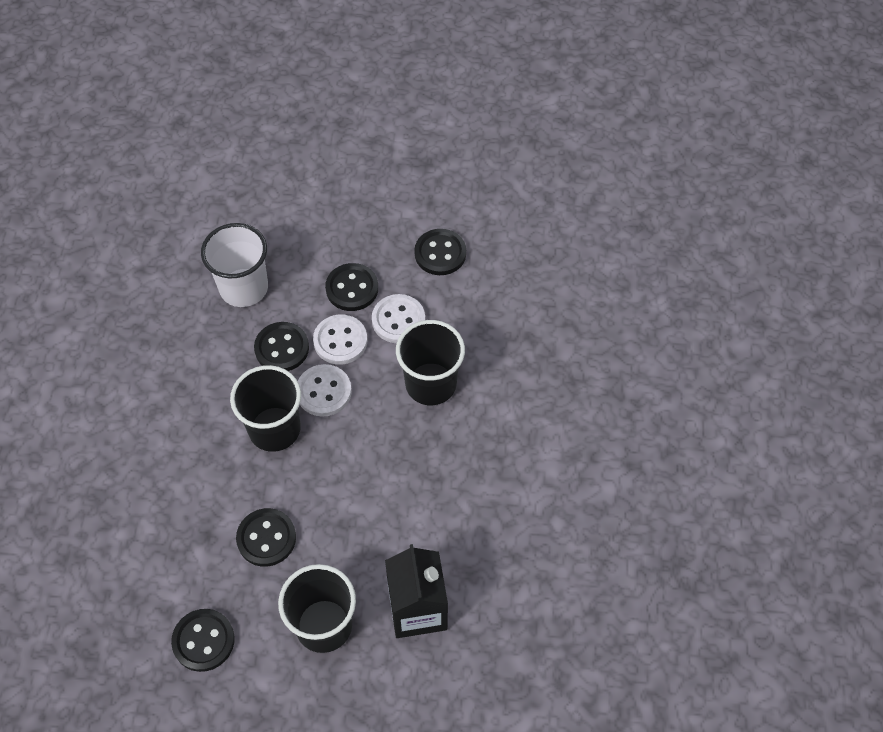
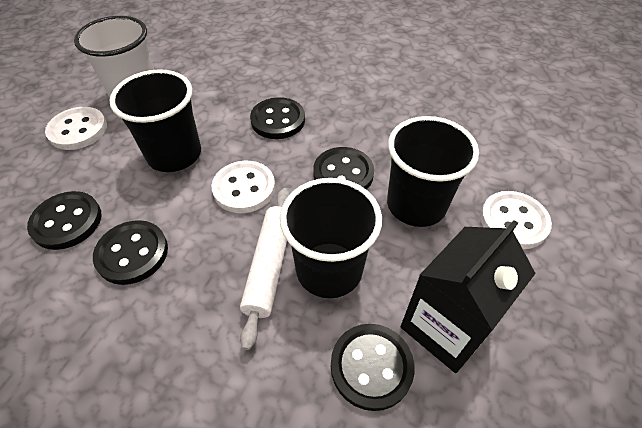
white rolling pin: 0 -> 1

